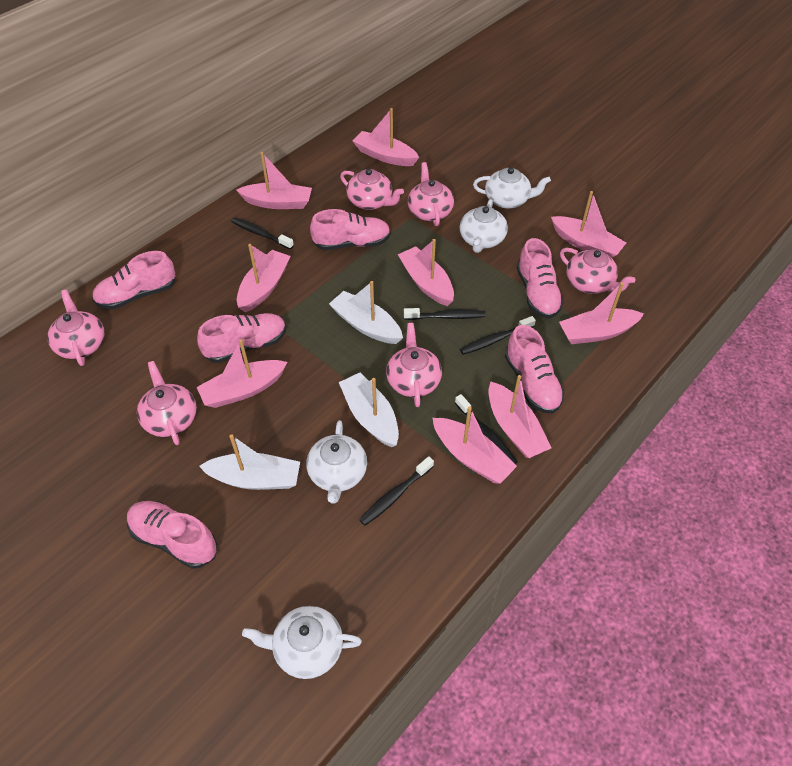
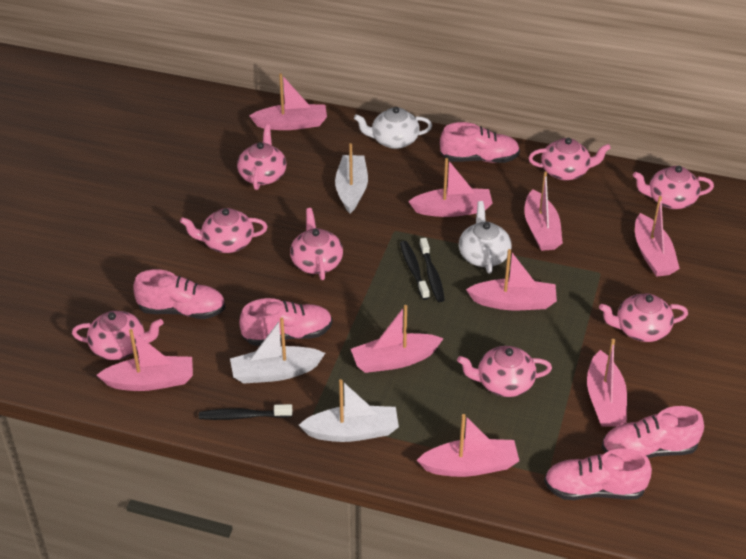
black toothbrush: 5 -> 3
pink shoe: 6 -> 5
pink teapot: 6 -> 8
white teapot: 4 -> 2

